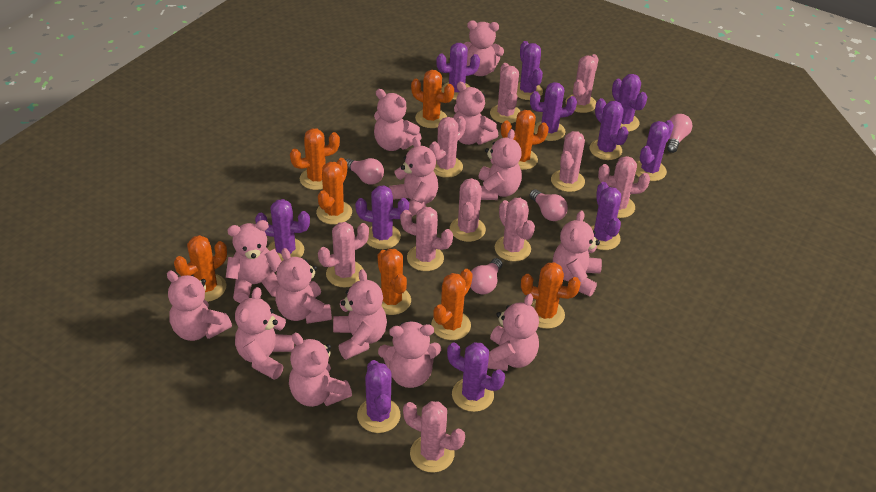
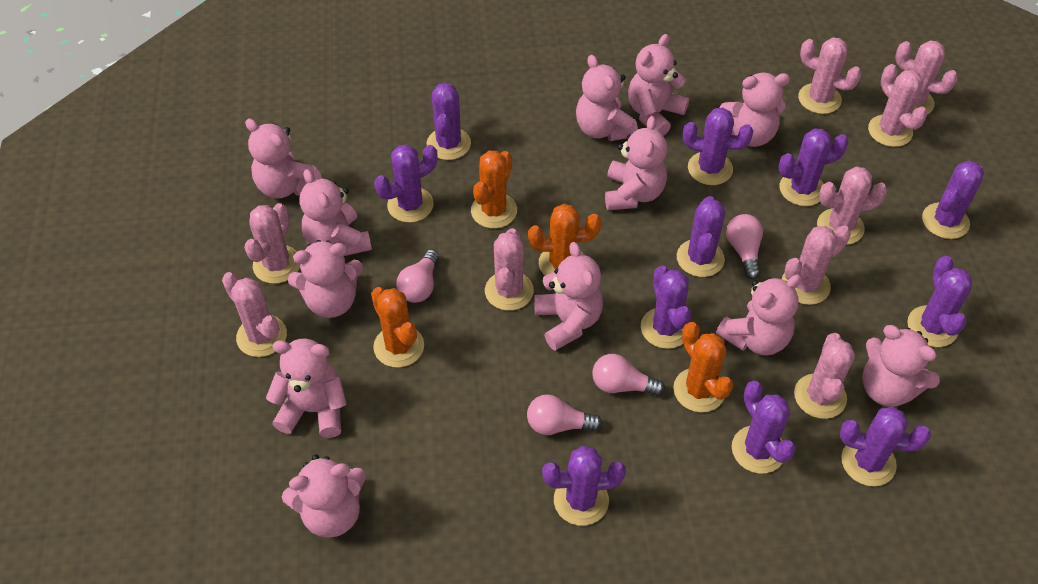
orange cactus: 8 -> 4
pink cactus: 10 -> 9
pink teddy bear: 14 -> 12

